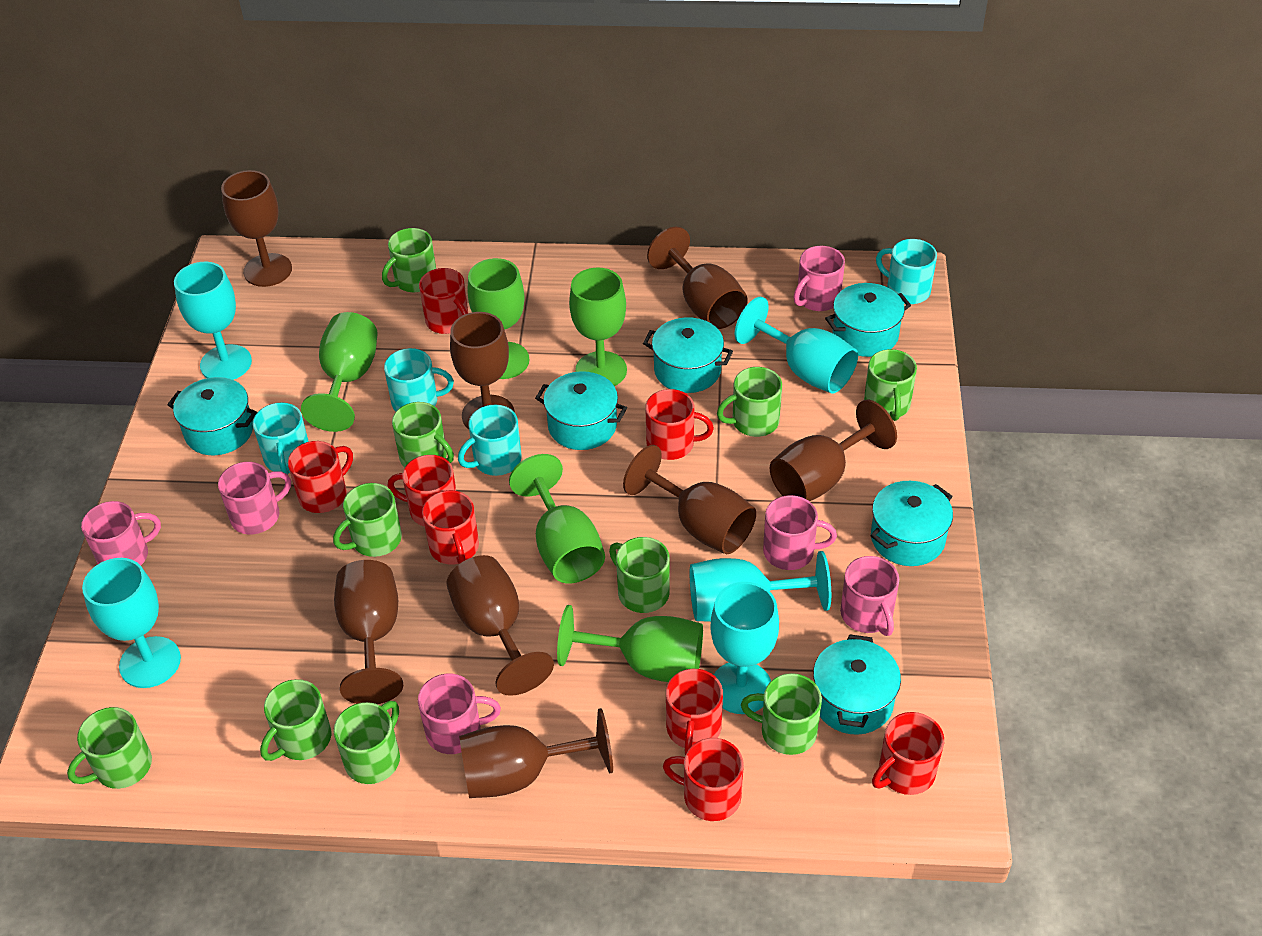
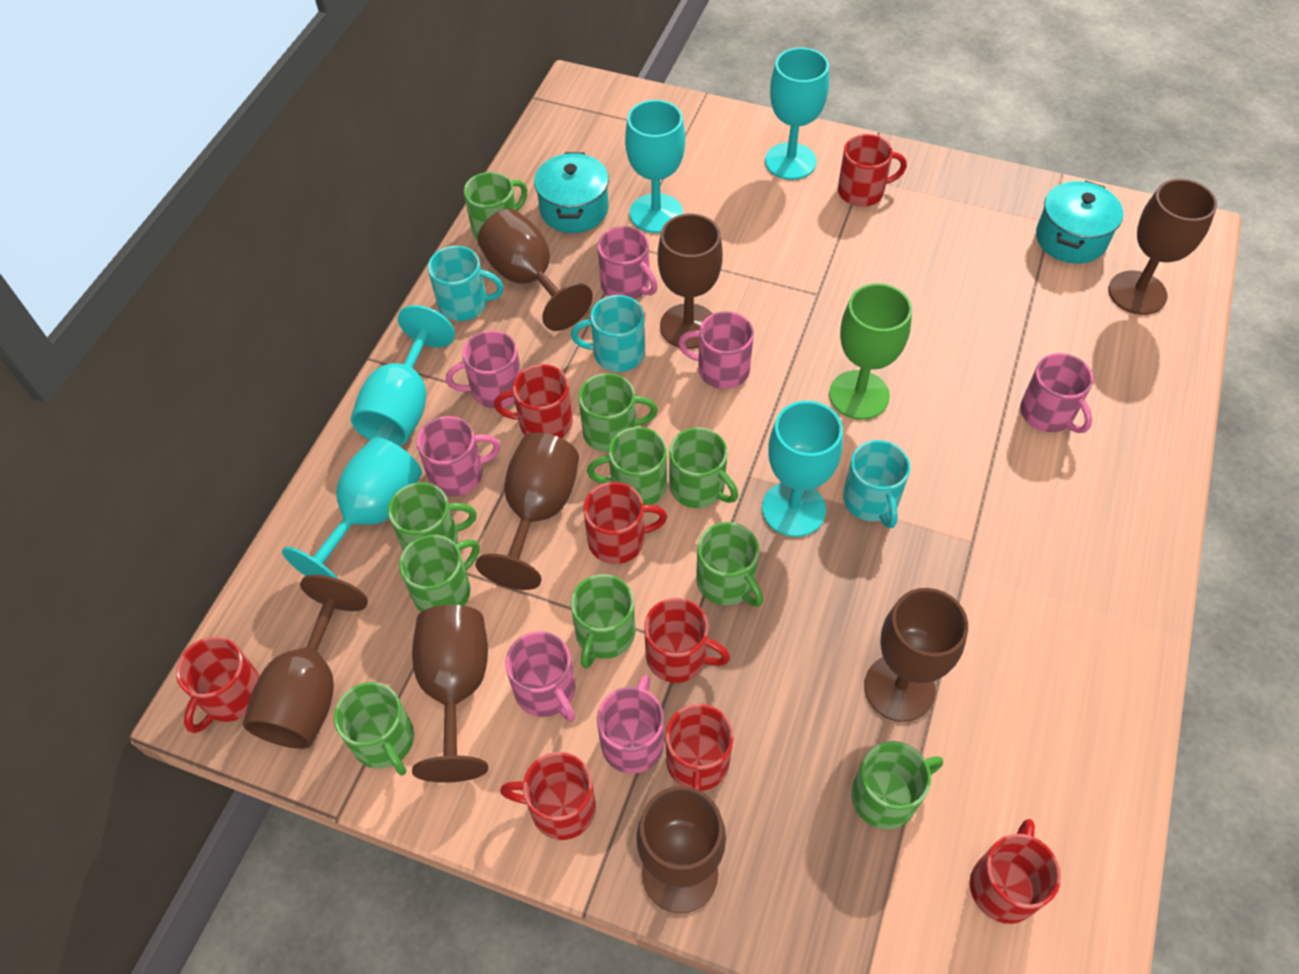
green goblet: 5 -> 1
pink mug: 6 -> 7
turquoise mug: 4 -> 3
turquoise pot: 6 -> 2

